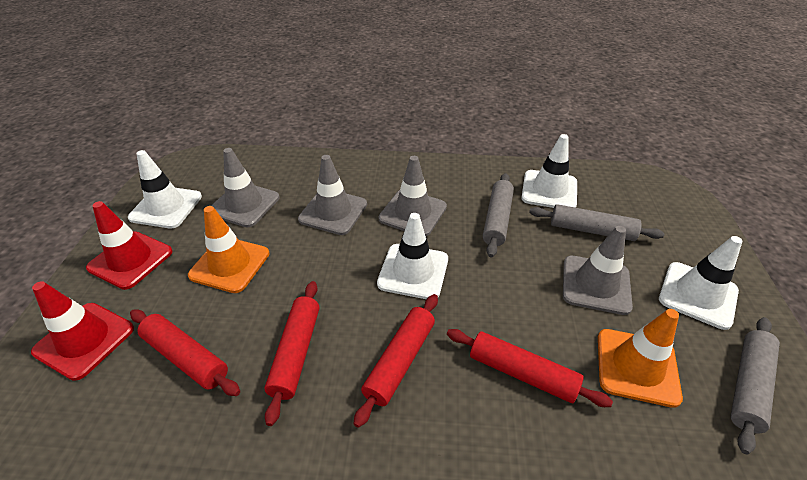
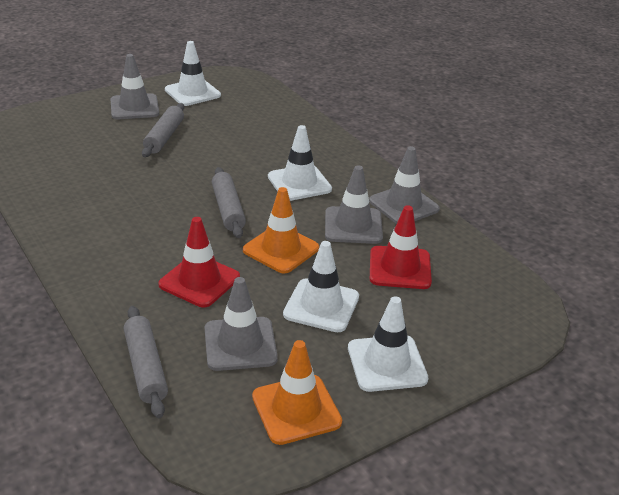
red rolling pin: 4 -> 0

